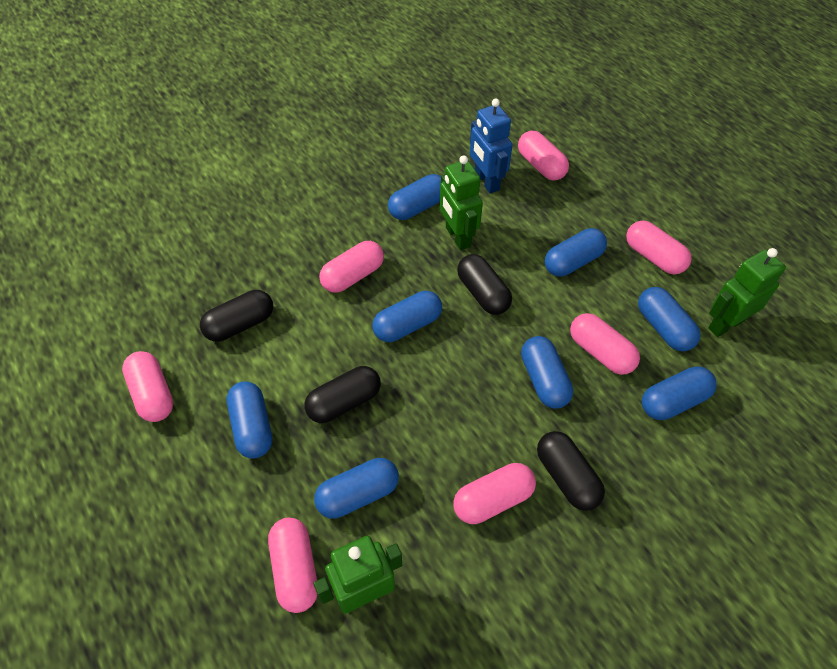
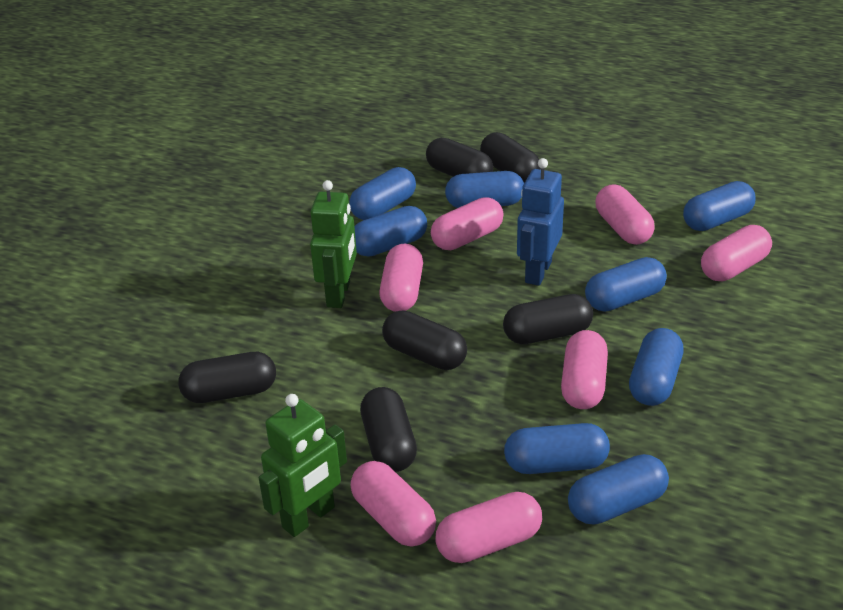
black capsule: 4 -> 6
green robot: 3 -> 2

